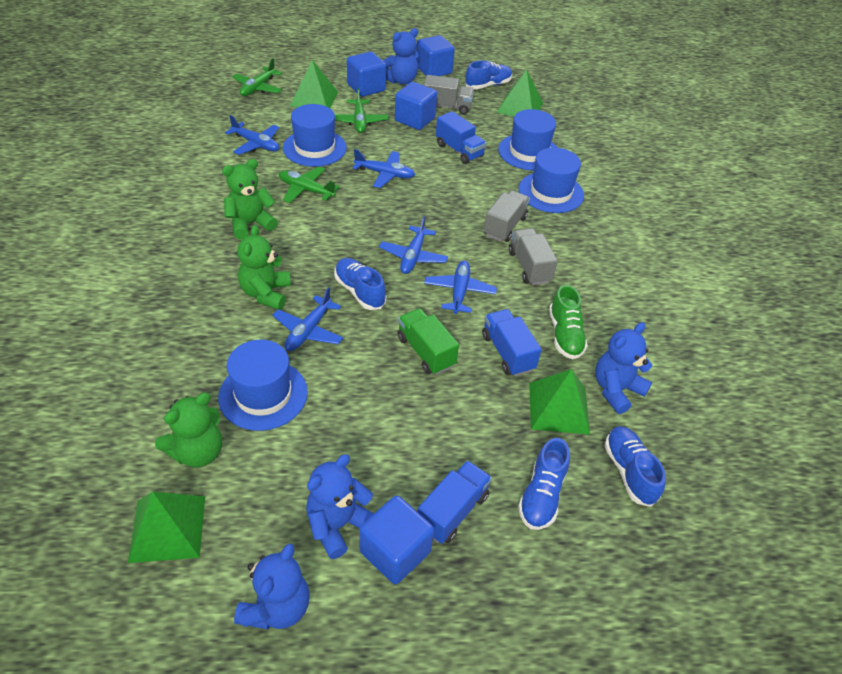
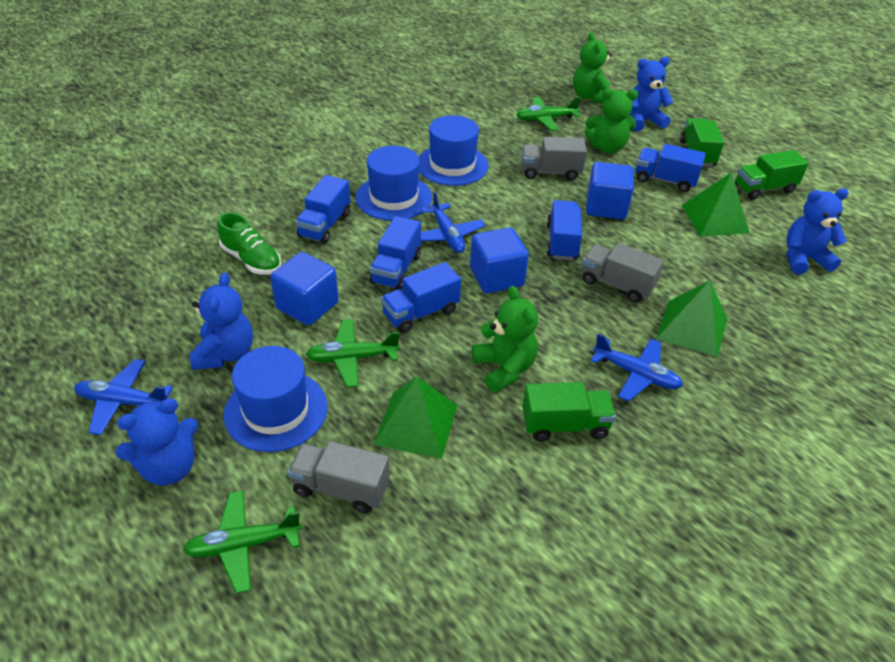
blue cube: 4 -> 3
blue hat: 4 -> 3
blue plane: 5 -> 3
blue shoe: 4 -> 0
blue truck: 3 -> 5
green pyramid: 4 -> 3
green truck: 1 -> 3

